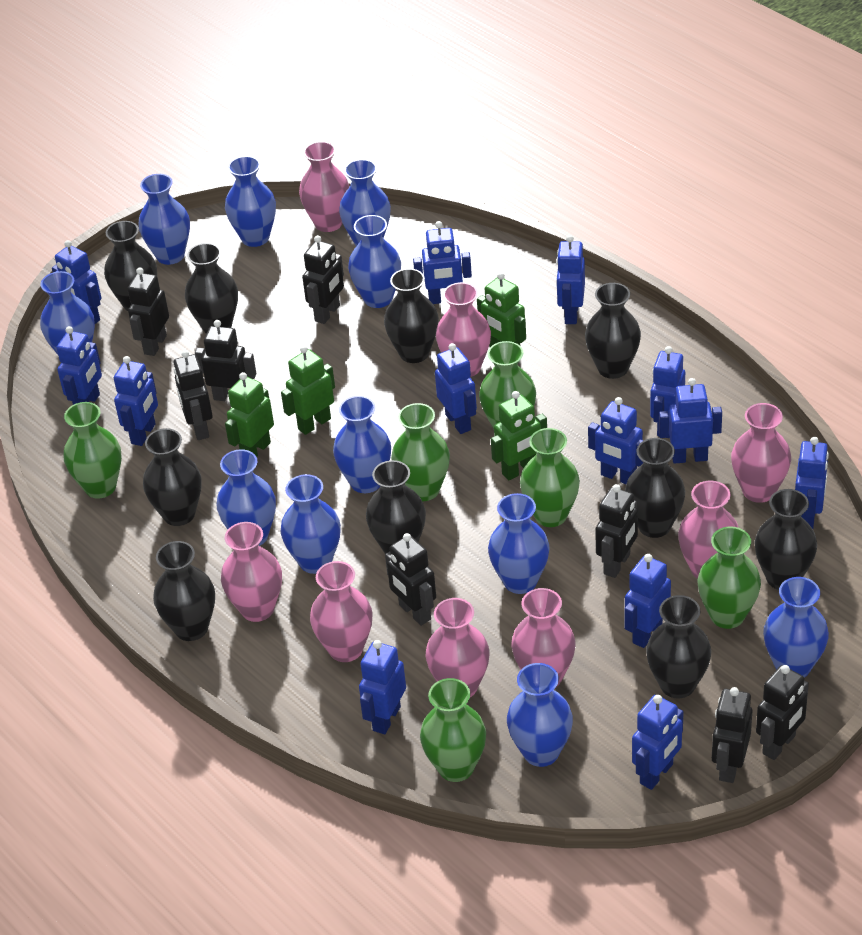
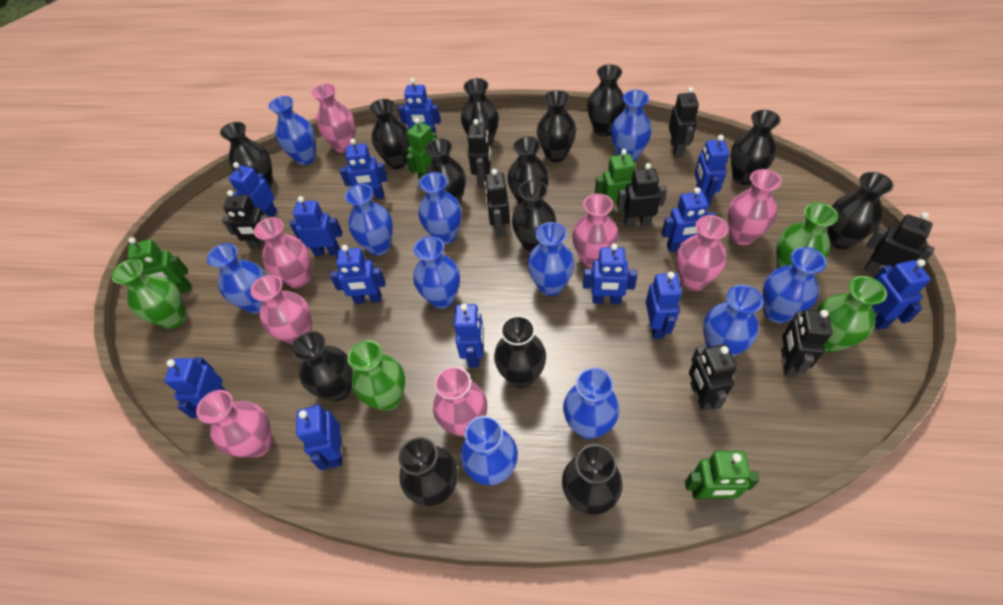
black vase: 10 -> 14
green vase: 6 -> 4

